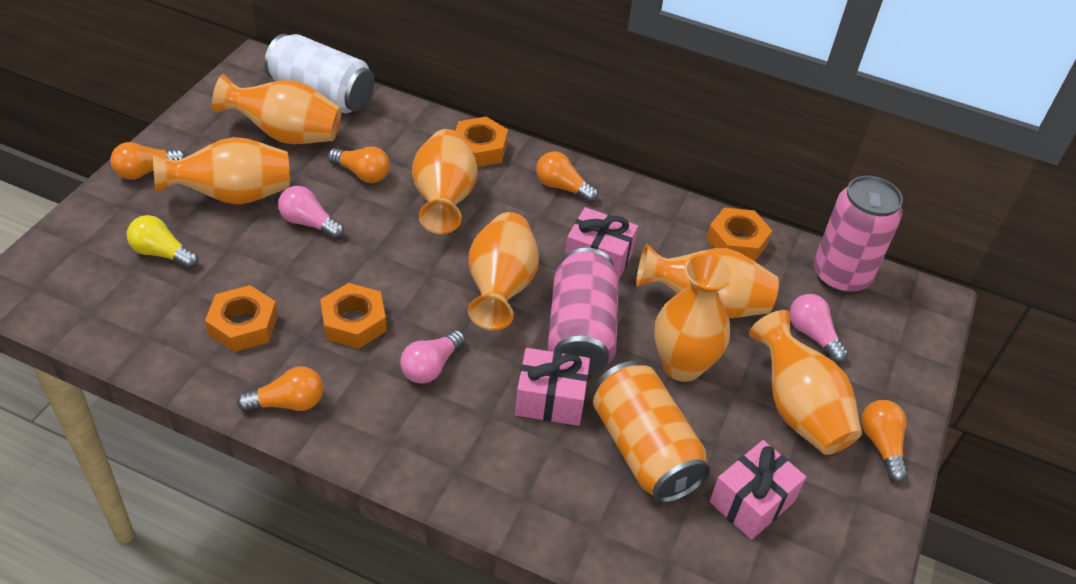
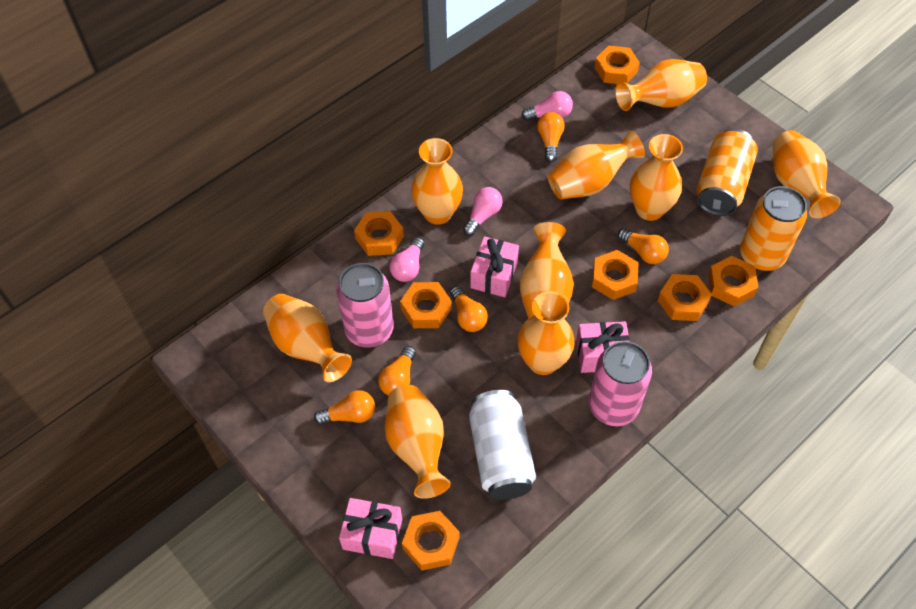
orange can: 1 -> 2
orange nut: 4 -> 7
orange vase: 7 -> 9
yellow light bulb: 1 -> 0

